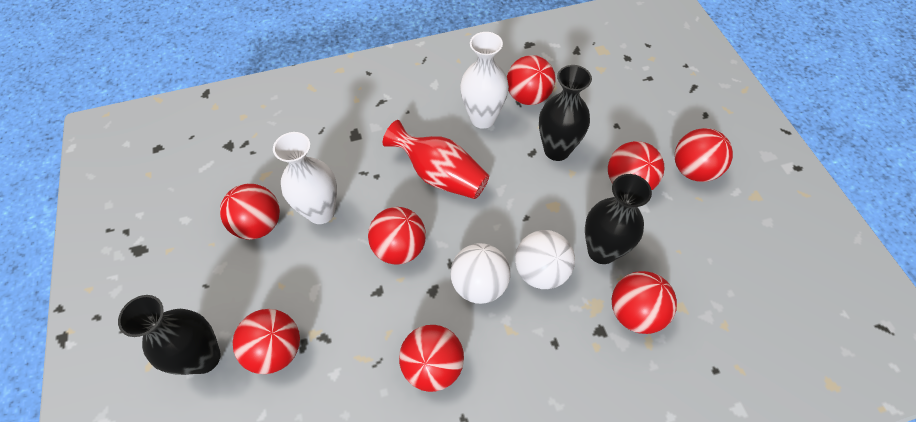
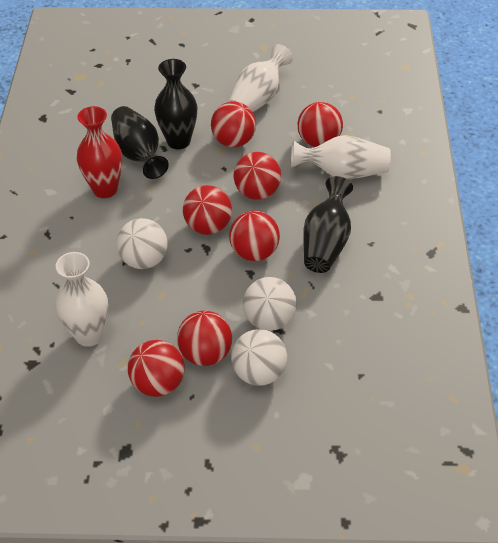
red ball: 8 -> 7
white ball: 2 -> 3
white vase: 2 -> 3

